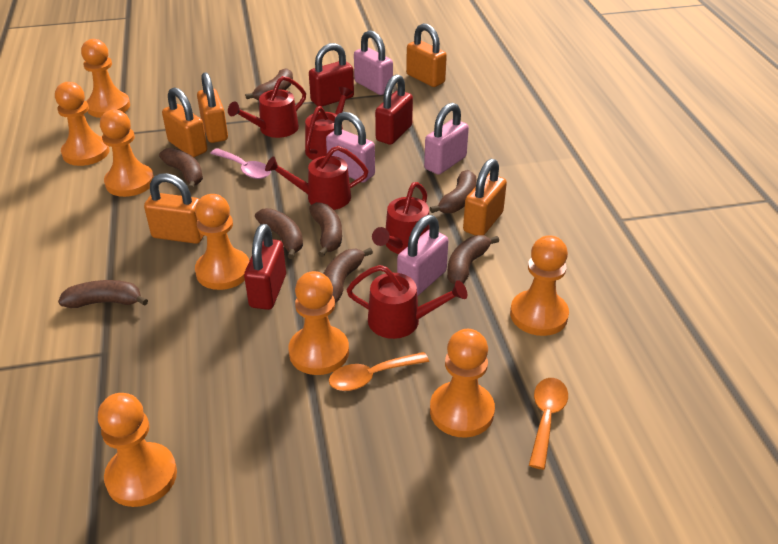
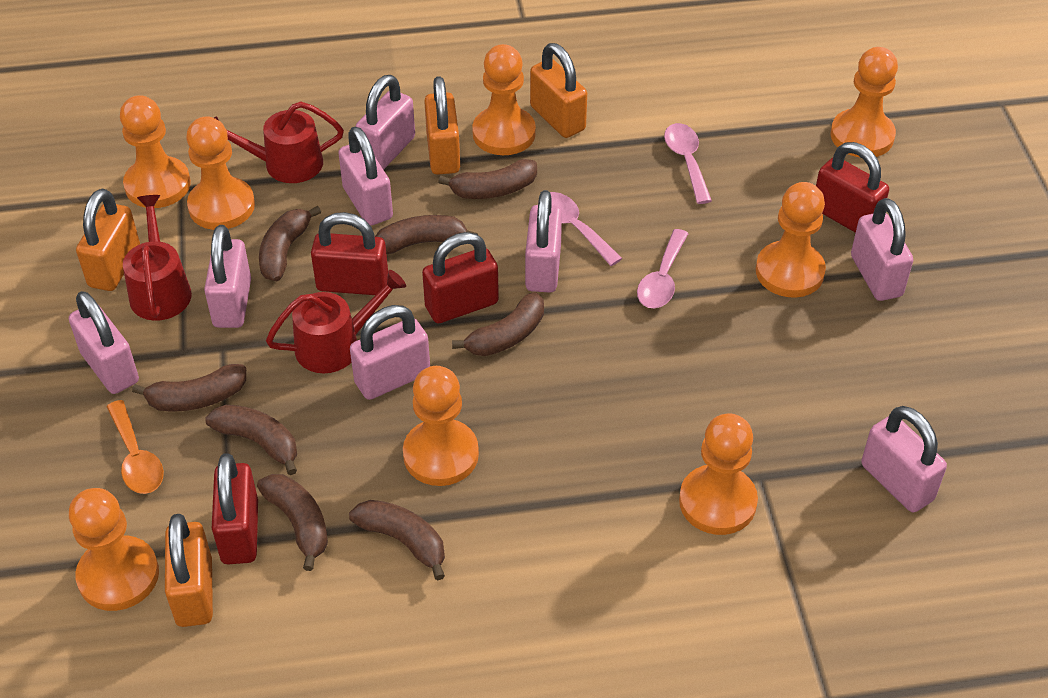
orange padlock: 5 -> 4
orange spoon: 2 -> 1
pink padlock: 4 -> 8
pink spoon: 1 -> 3
red padlock: 3 -> 4
red watering can: 5 -> 3

